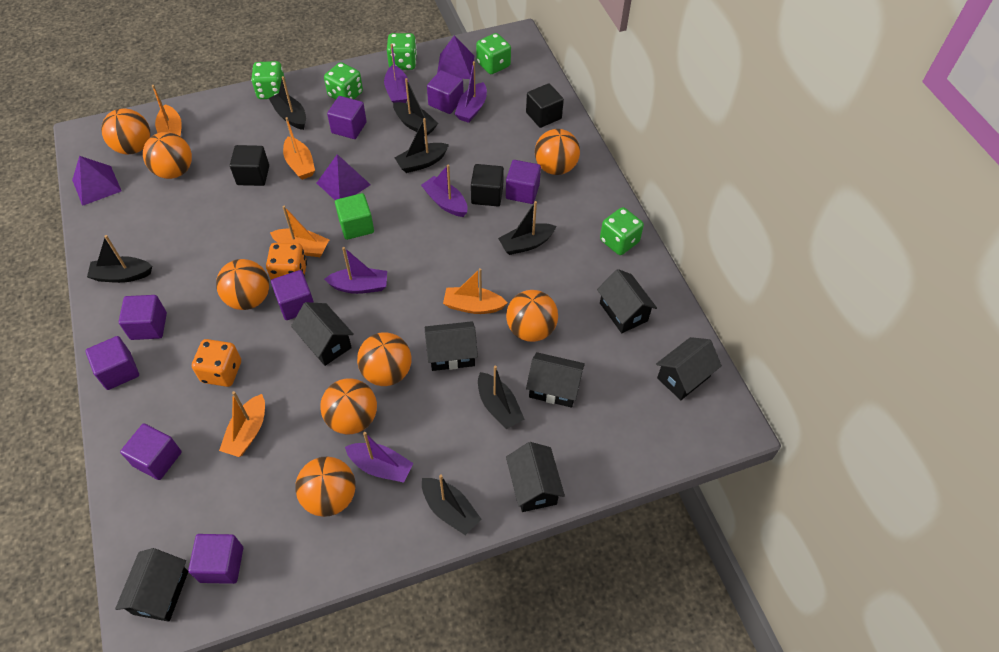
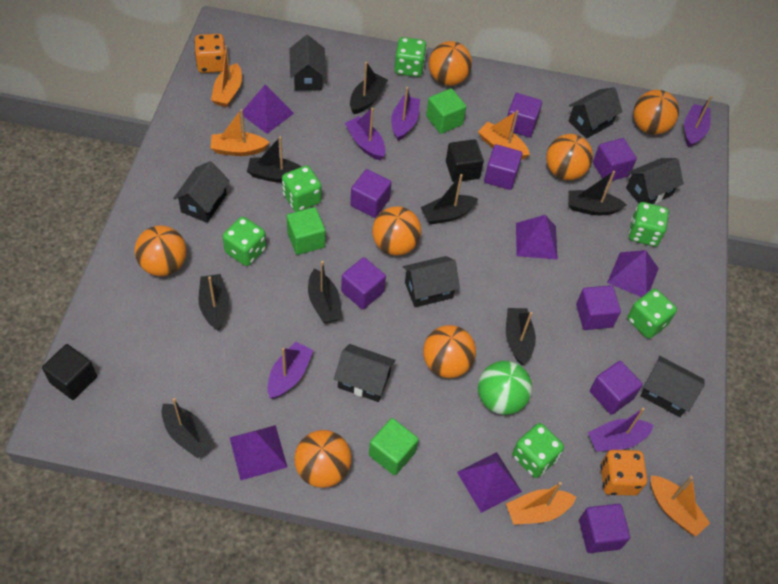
black boat: 7 -> 8
black cube: 3 -> 2
green ball: 0 -> 1
green cube: 1 -> 3
green dice: 5 -> 6
orange ball: 8 -> 7
purple pyramid: 3 -> 5

